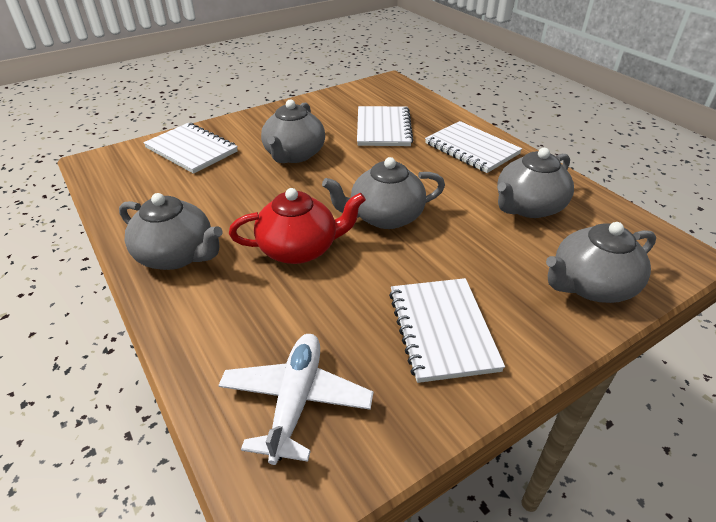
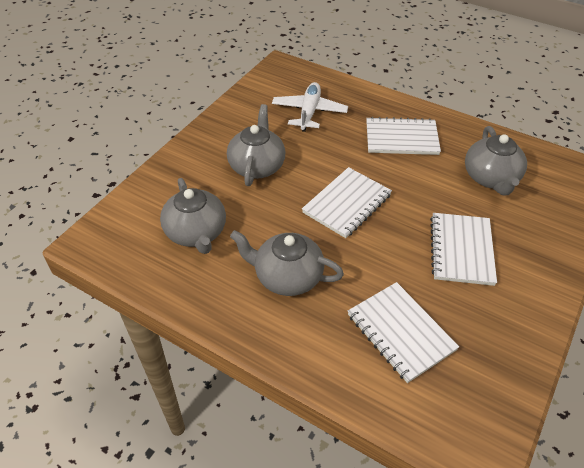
grey teapot: 5 -> 4
red teapot: 1 -> 0

